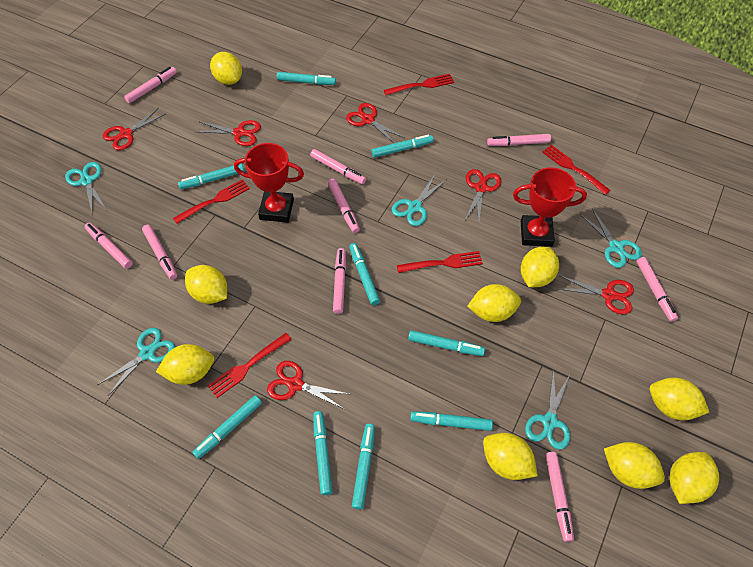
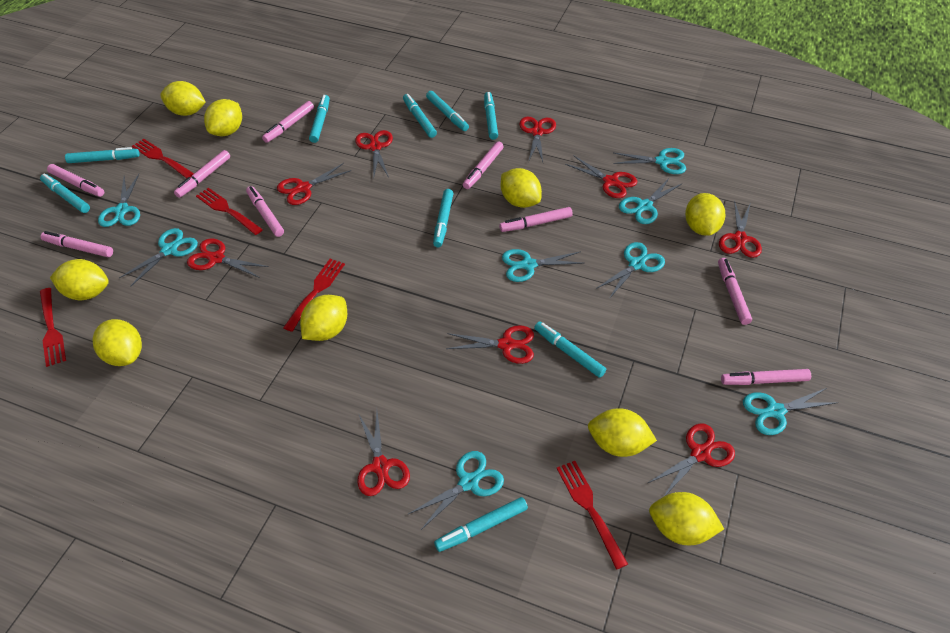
red scissors: 6 -> 9
red trophy: 2 -> 0
turquoise scissors: 5 -> 8

